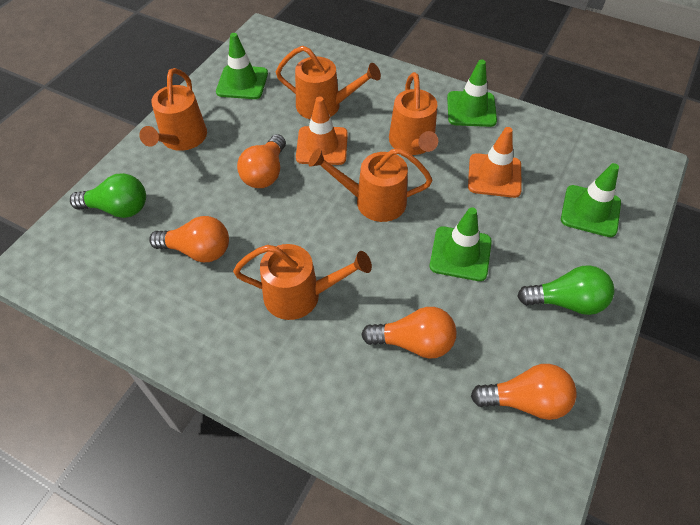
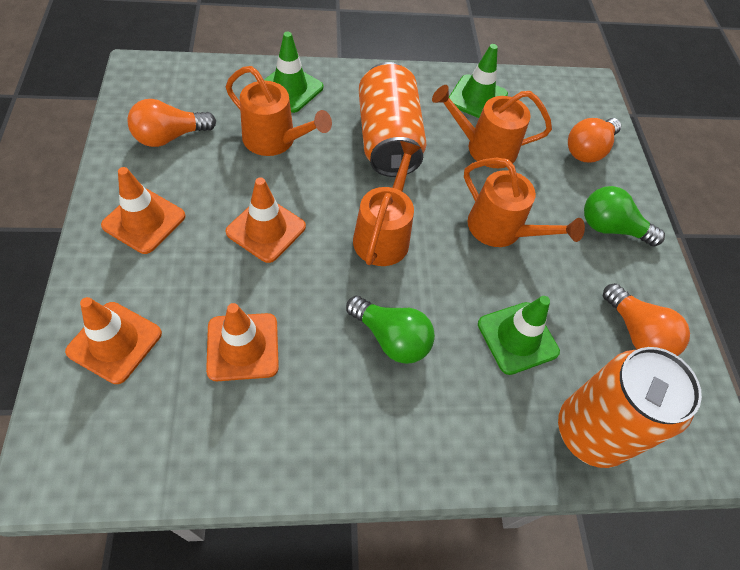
green traffic cone: 4 -> 3
orange can: 0 -> 2
orange light bulb: 4 -> 3
orange traffic cone: 2 -> 4
orange watering can: 5 -> 4

